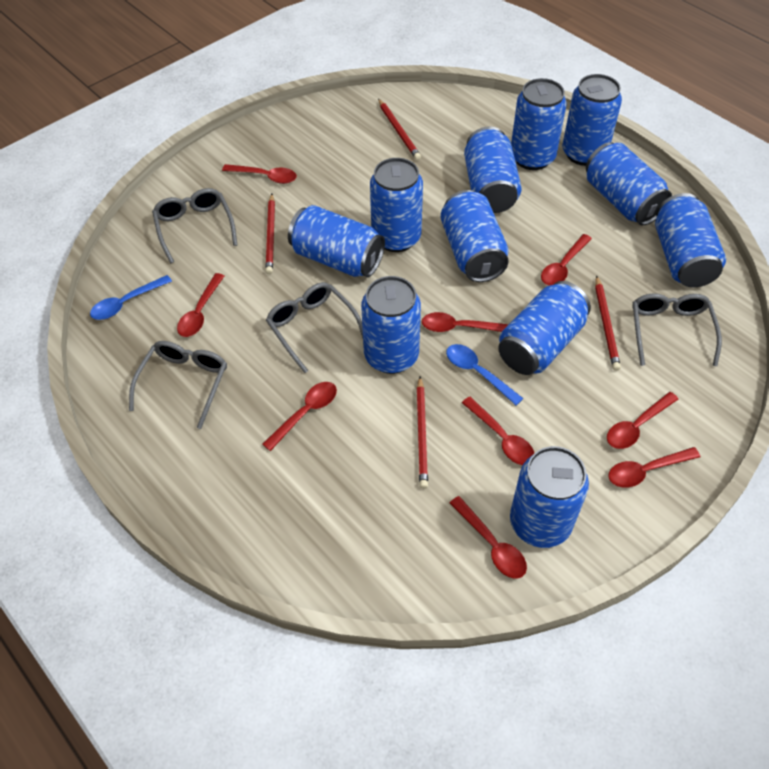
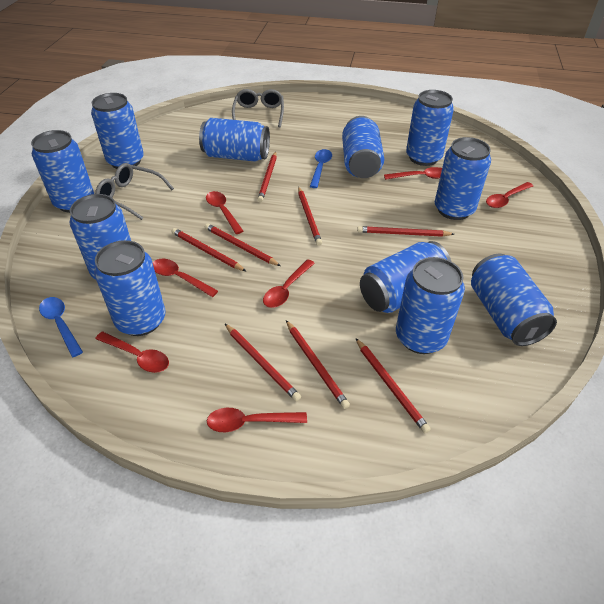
grey glasses: 4 -> 2
red pencil: 4 -> 8
red spoon: 9 -> 7

